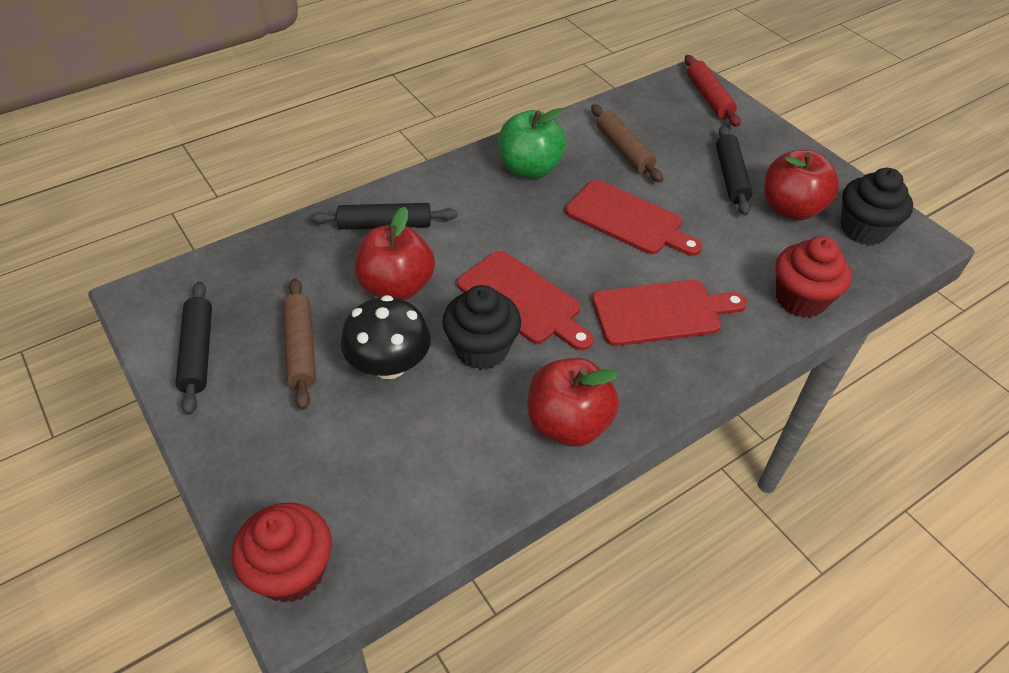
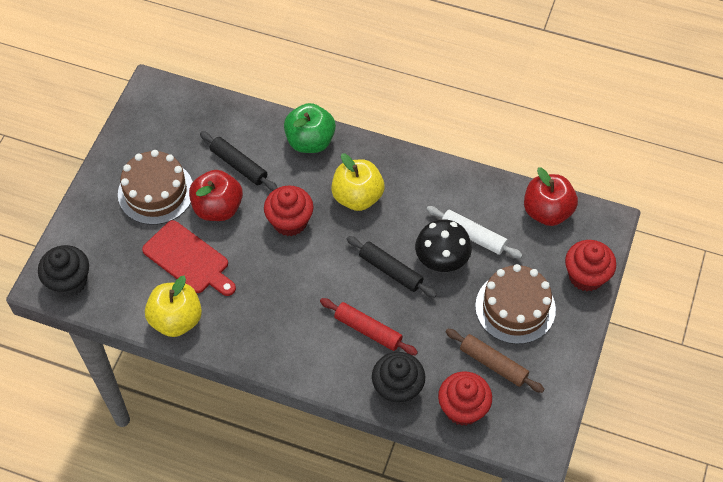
black rolling pin: 3 -> 2
brown cake: 0 -> 2
brown rolling pin: 2 -> 1
red apple: 3 -> 2
red cupcake: 2 -> 3
red cutting board: 3 -> 1
white rolling pin: 0 -> 1
yellow apple: 0 -> 2

